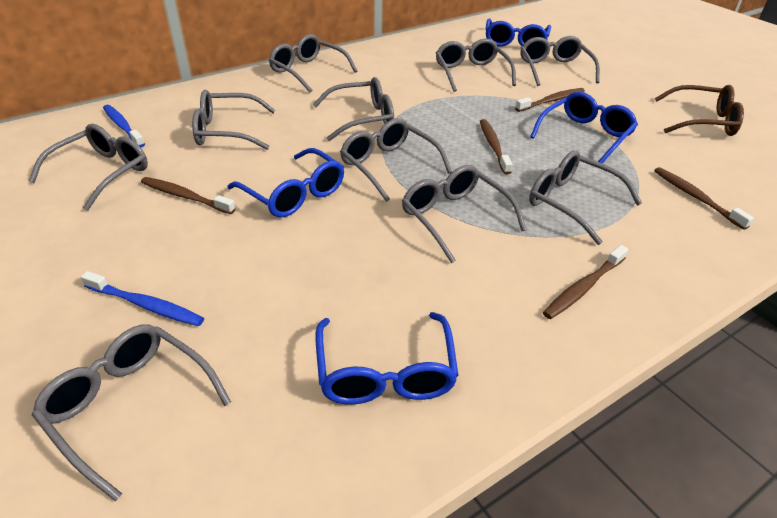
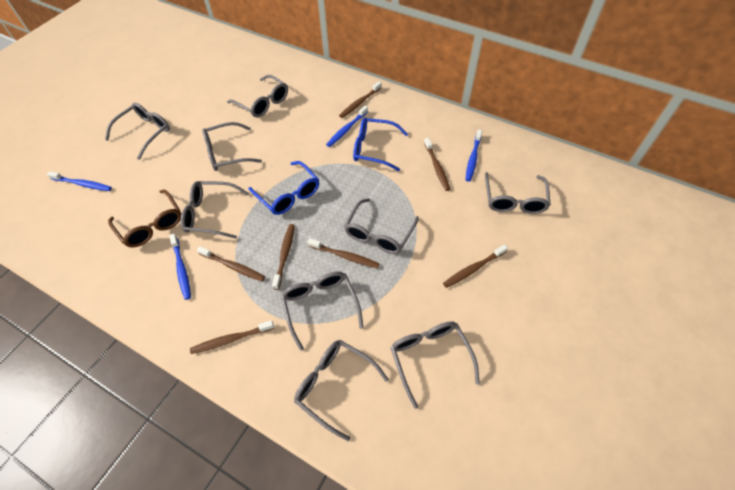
blue glasses: 4 -> 2
blue toothbrush: 2 -> 4
brown toothbrush: 5 -> 7
grey glasses: 10 -> 9

